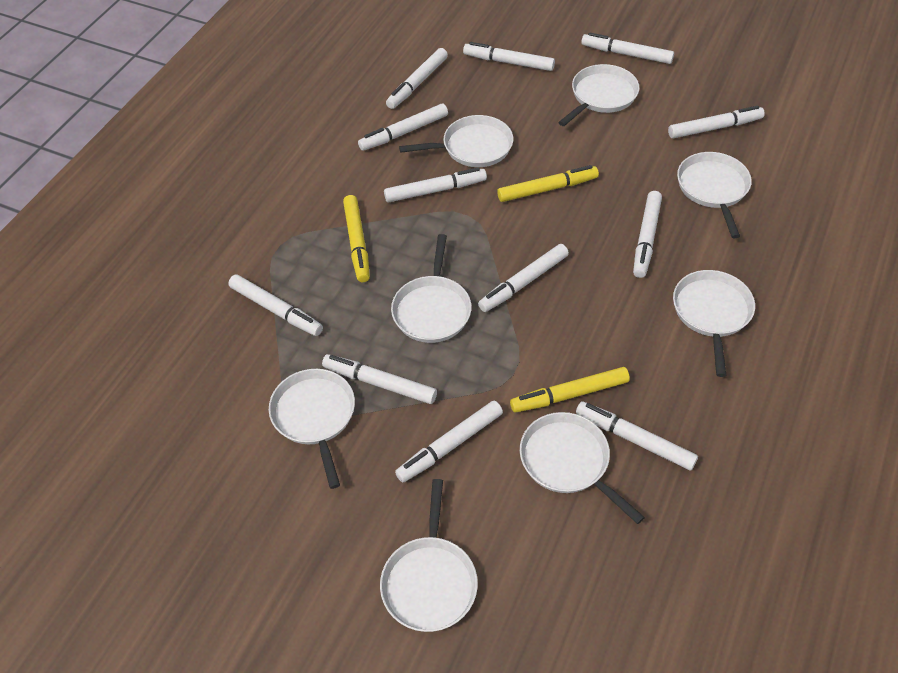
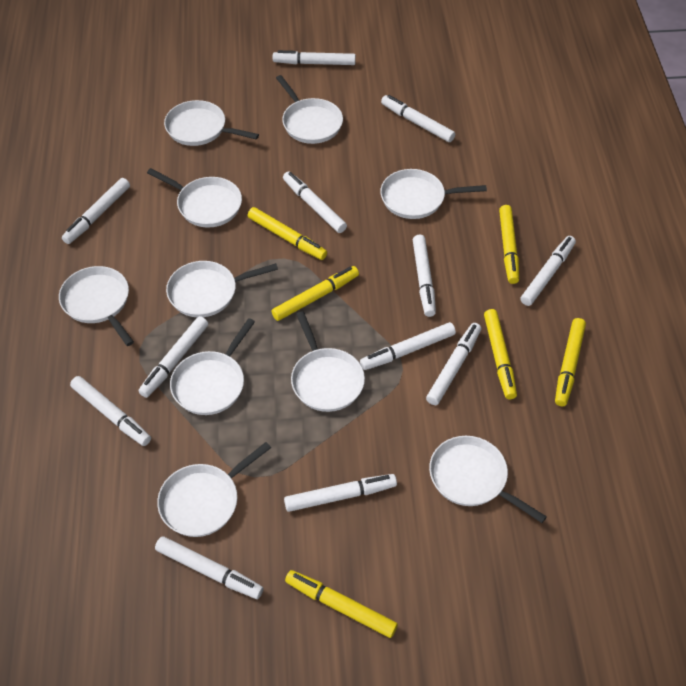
white pan: 8 -> 10
yellow marker: 3 -> 6

